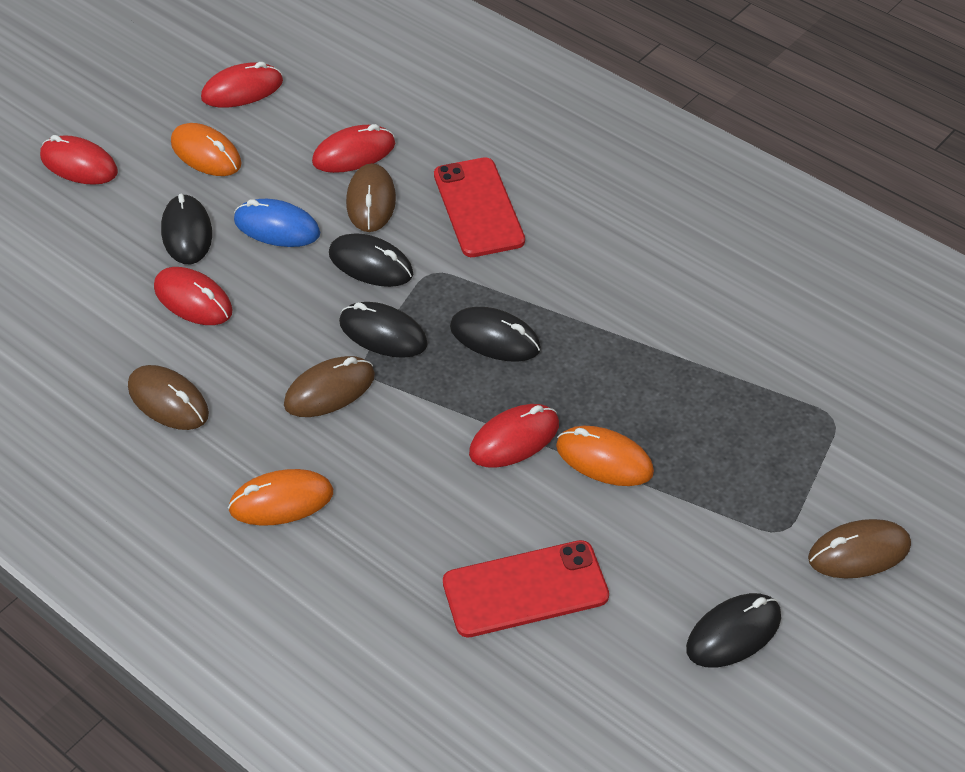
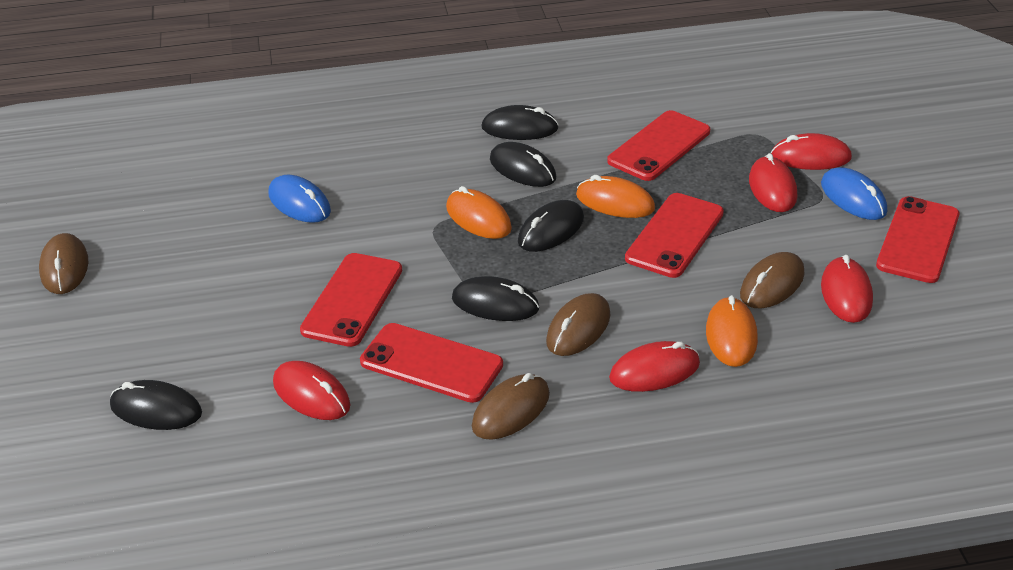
blue mouse: 1 -> 2
red phone: 2 -> 5

